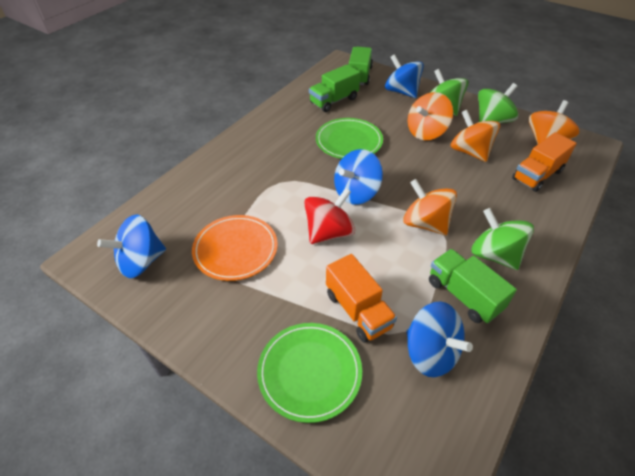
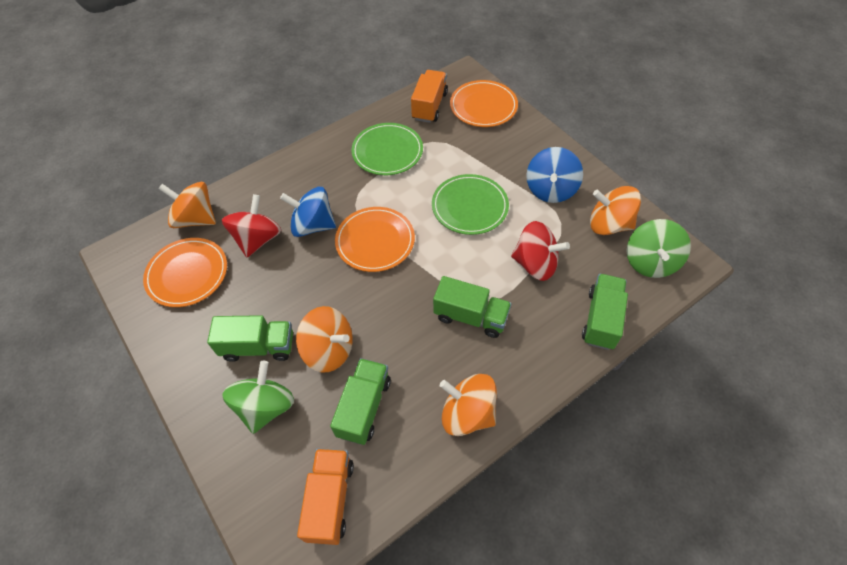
blue spinning top: 4 -> 2
green spinning top: 3 -> 2
green truck: 3 -> 4
orange plate: 1 -> 3
red spinning top: 1 -> 2

